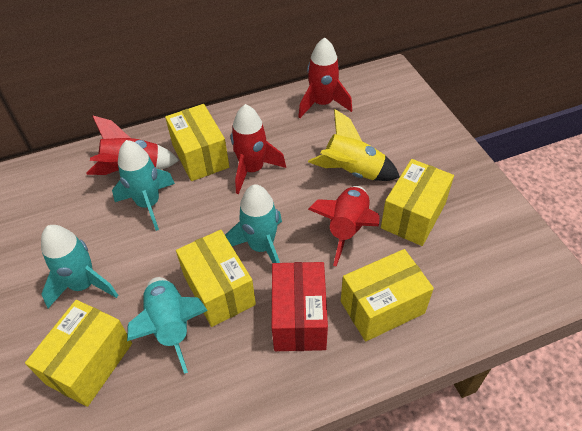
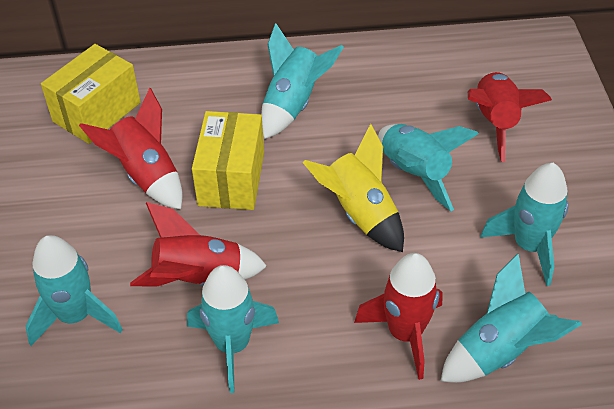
red box: 1 -> 0
turquoise rocket: 4 -> 6
yellow box: 5 -> 2

